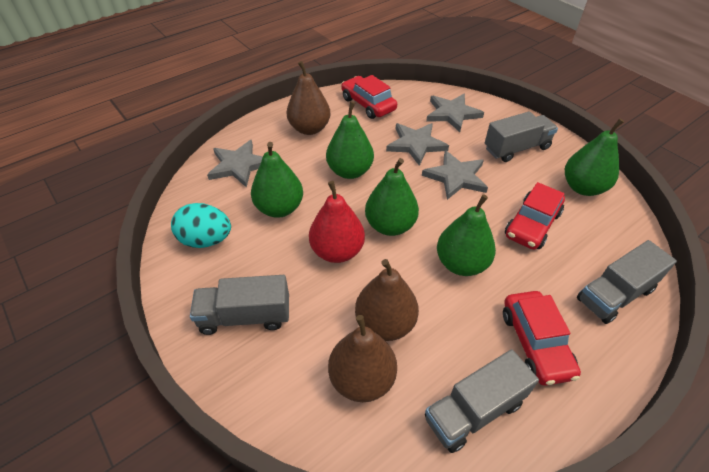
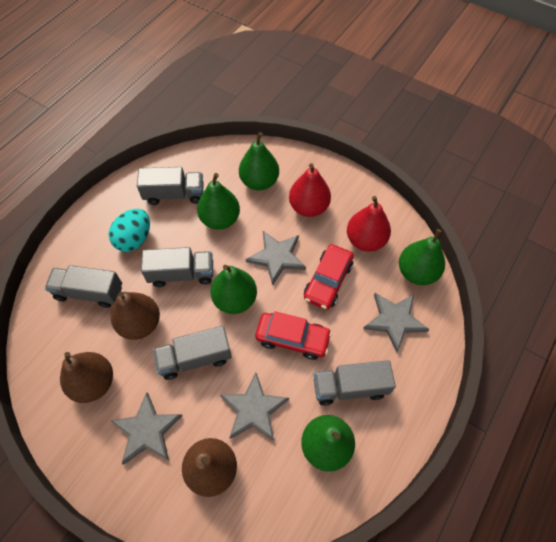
grey truck: 4 -> 5
red car: 3 -> 2
red pear: 1 -> 2

